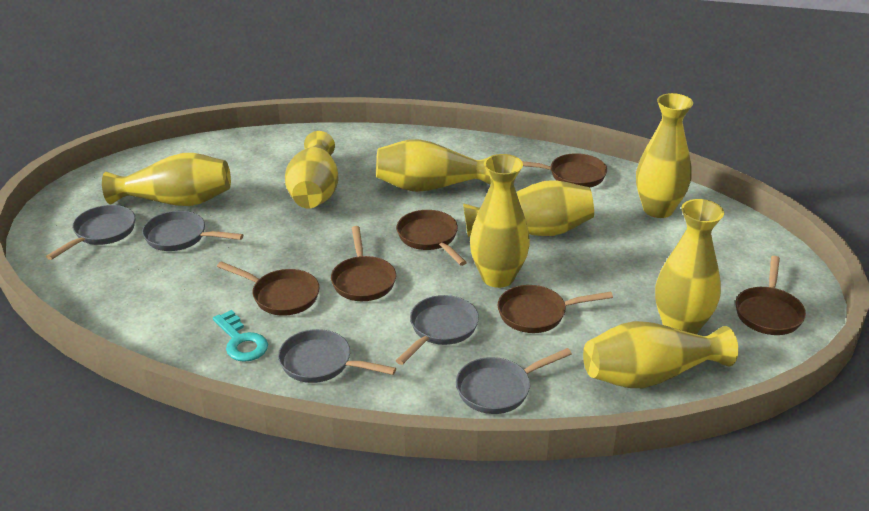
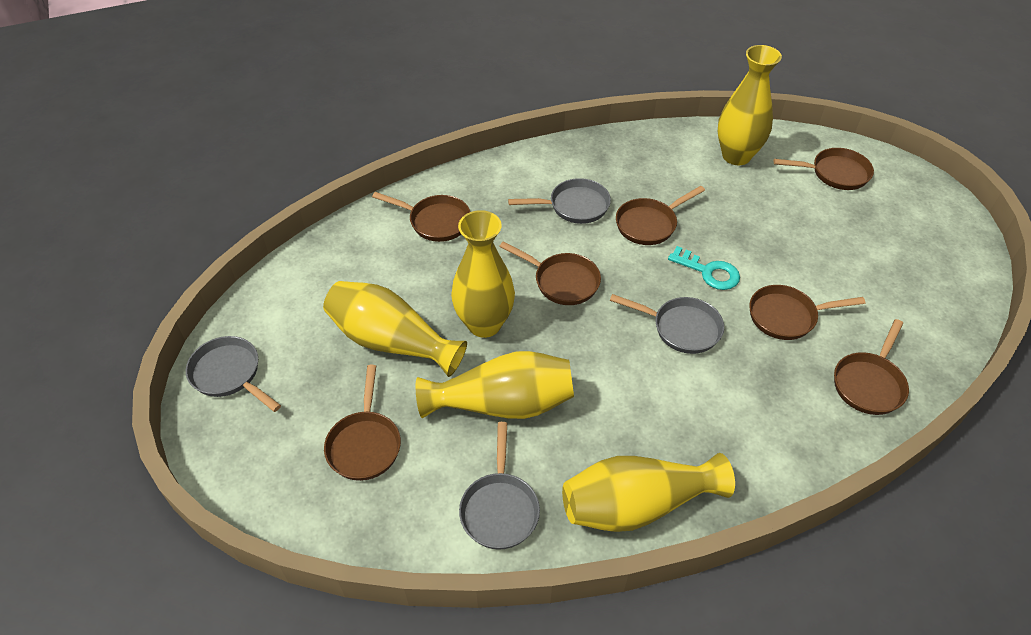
brown pan: 6 -> 7
grey pan: 5 -> 4
yellow vase: 8 -> 5

